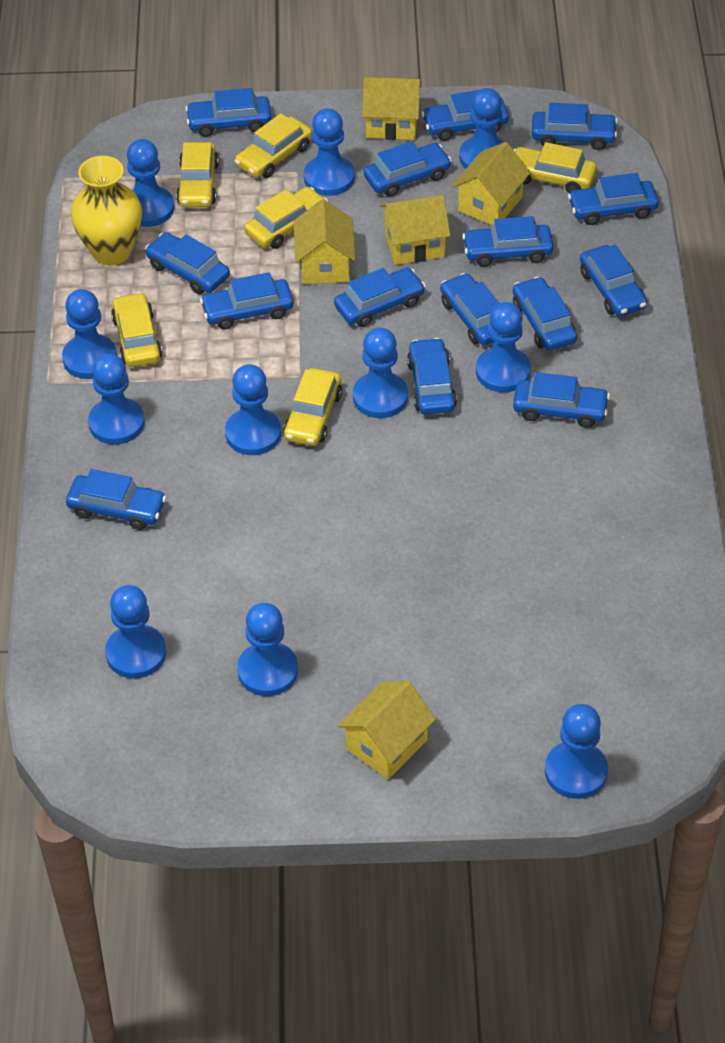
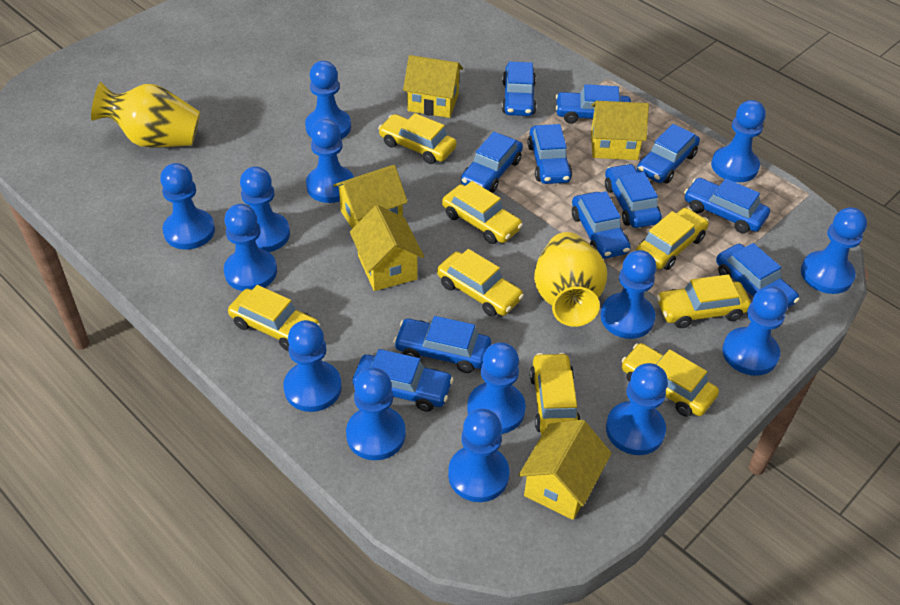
blue car: 15 -> 11
blue pawn: 11 -> 14
yellow car: 6 -> 8
yellow vase: 1 -> 2

